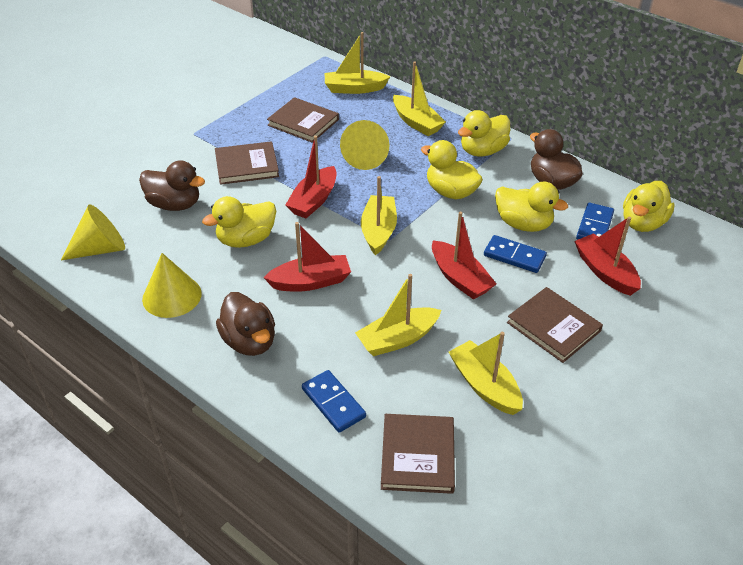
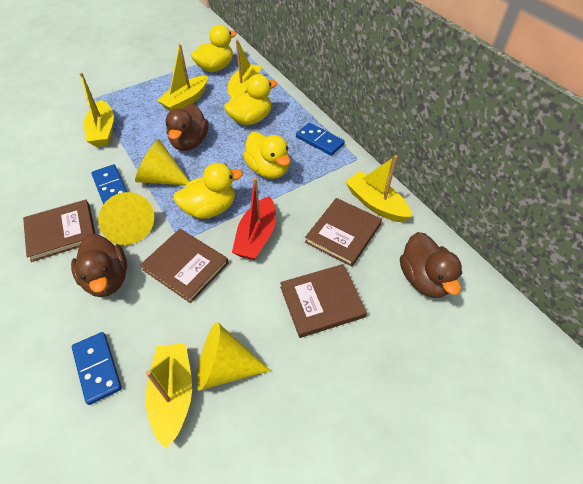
red boat: 4 -> 1
yellow duck: 5 -> 4

